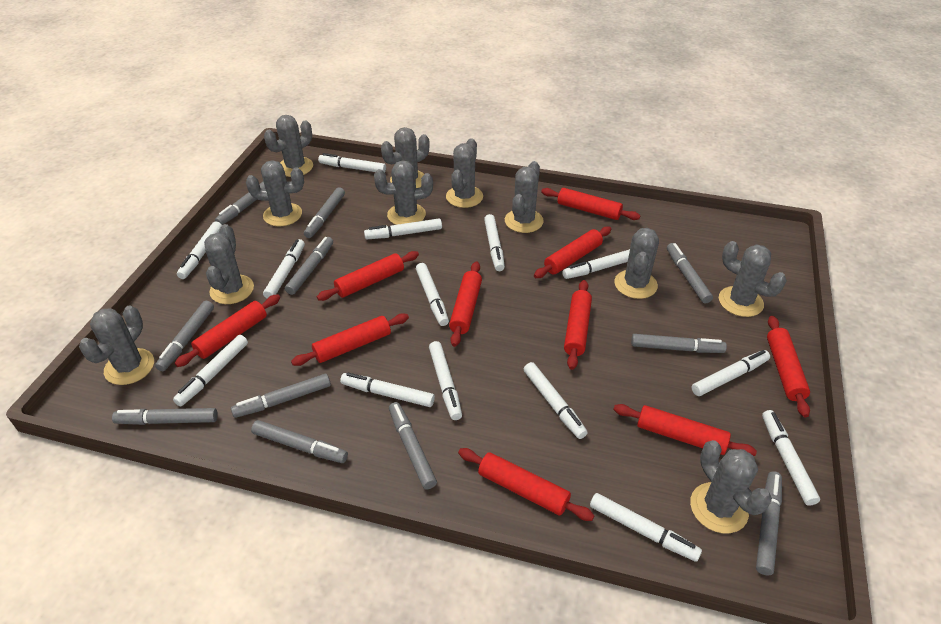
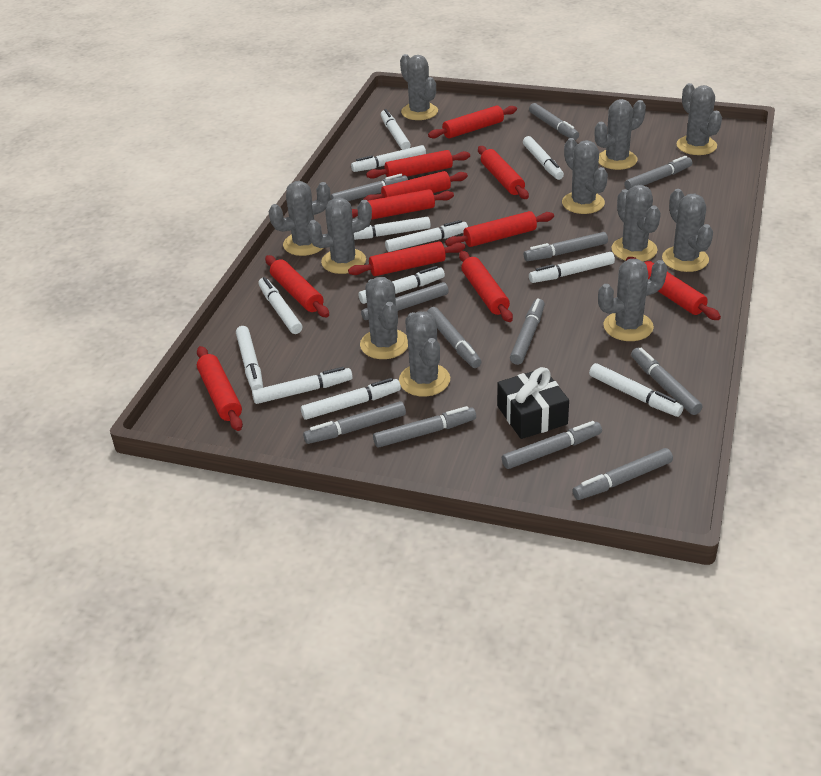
black gift: 0 -> 1
grey marker: 11 -> 12
red rolling pin: 10 -> 11
white marker: 14 -> 12

